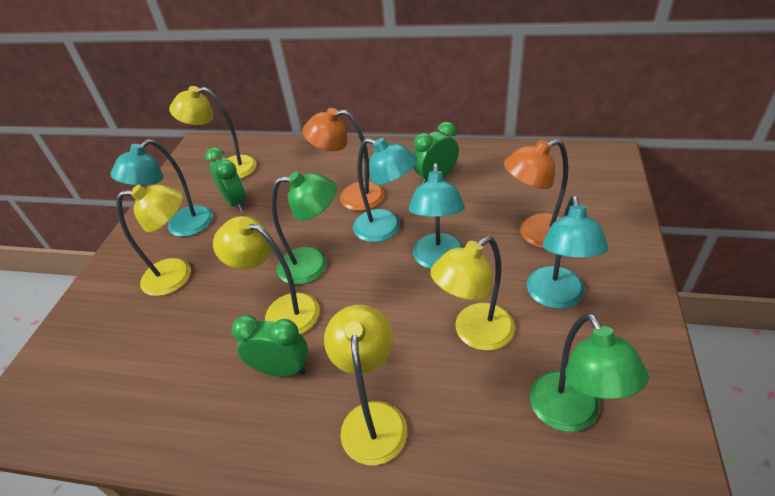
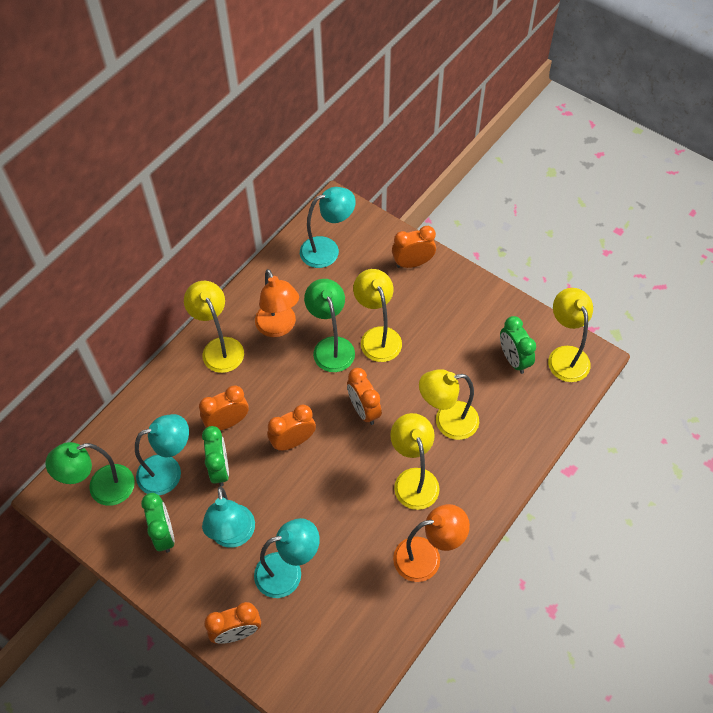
orange clock: 0 -> 5

